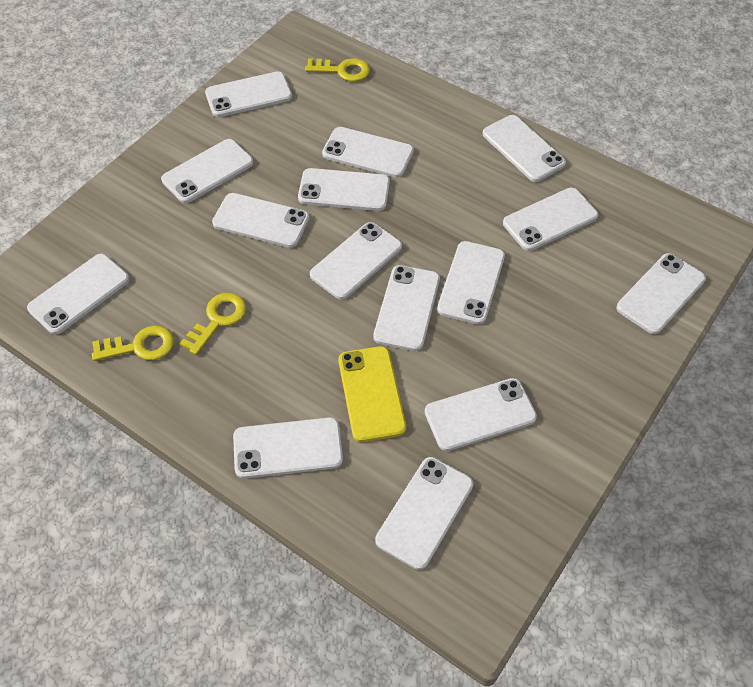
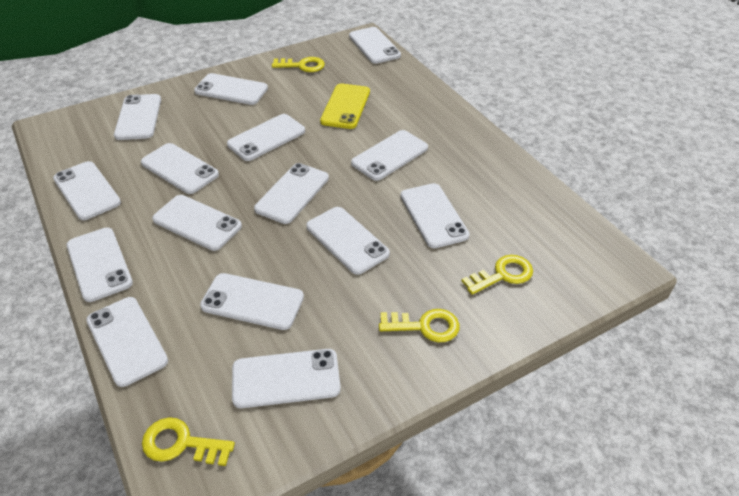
yellow key: 3 -> 4

